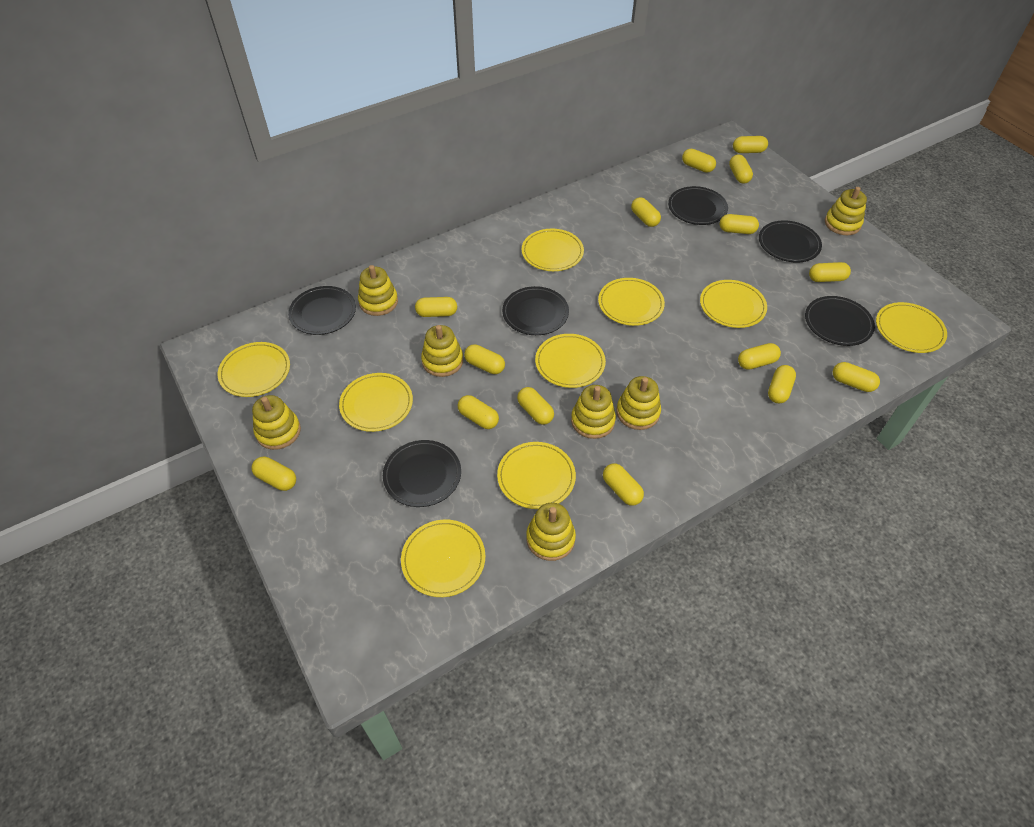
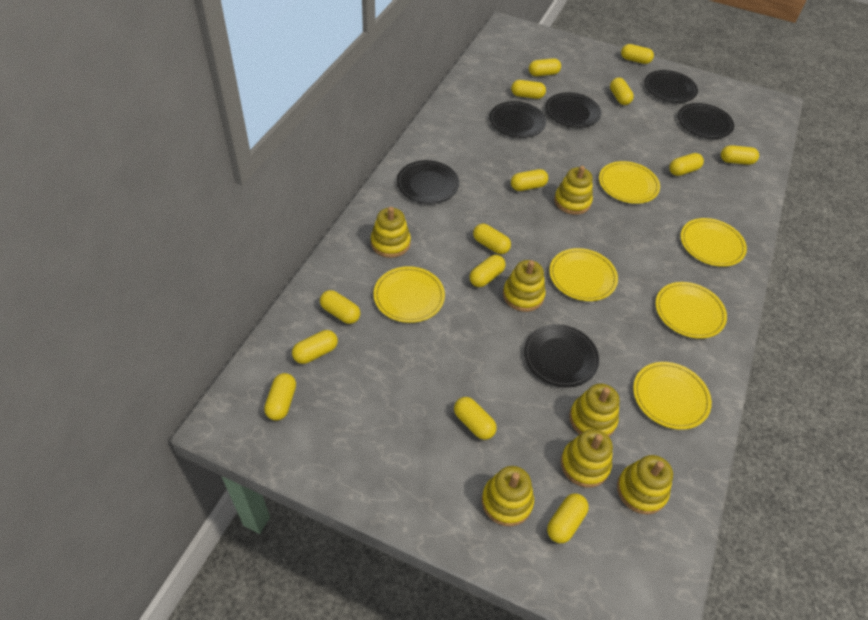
yellow capsule: 15 -> 14
yellow plate: 9 -> 6

